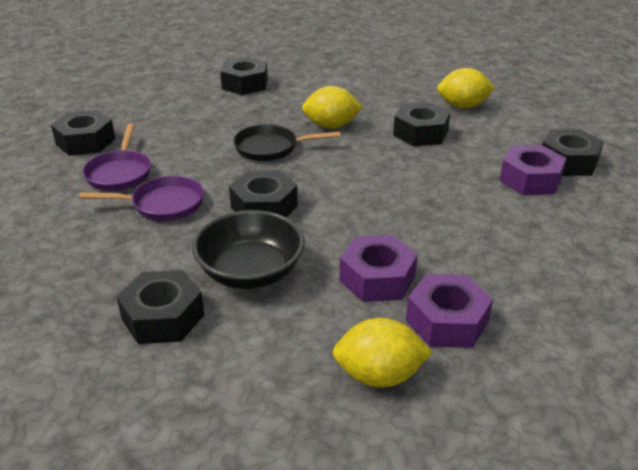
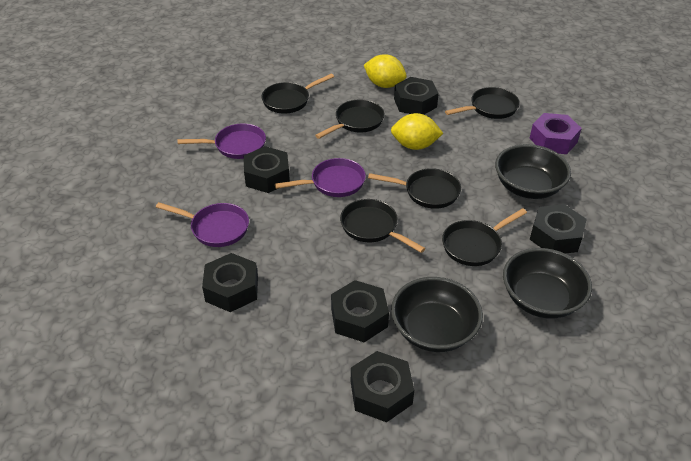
black bowl: 1 -> 3
black pan: 1 -> 6
purple nut: 3 -> 1
purple pan: 2 -> 3
yellow lemon: 3 -> 2

